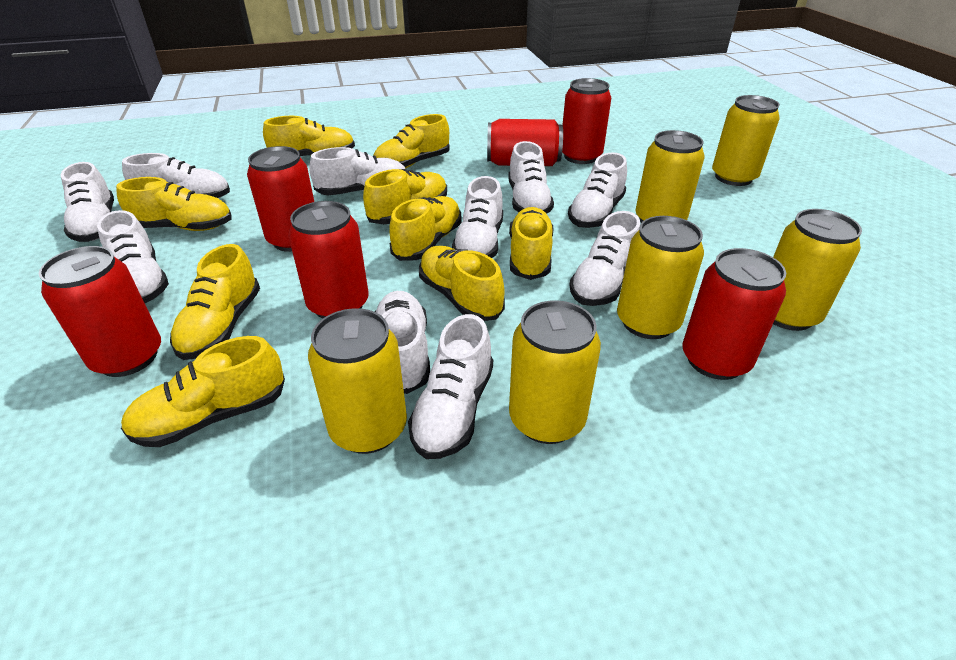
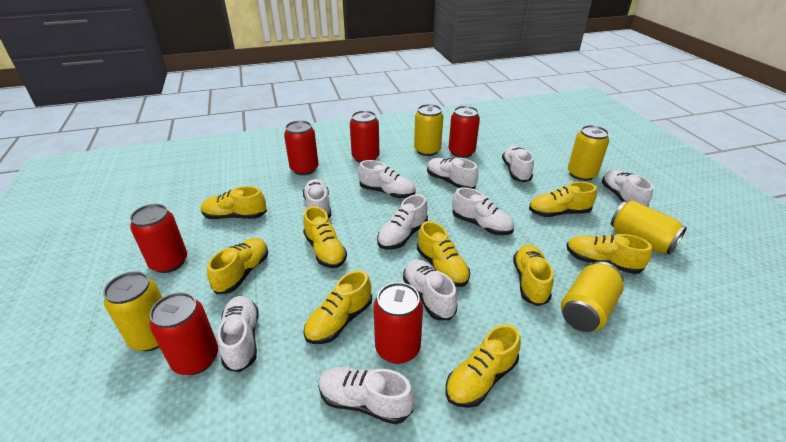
yellow can: 6 -> 5

